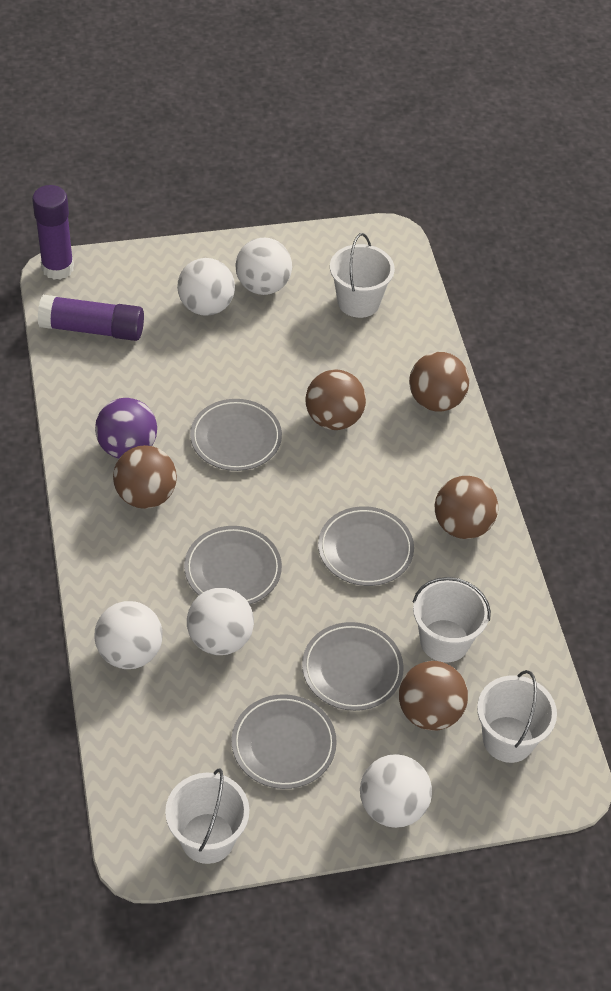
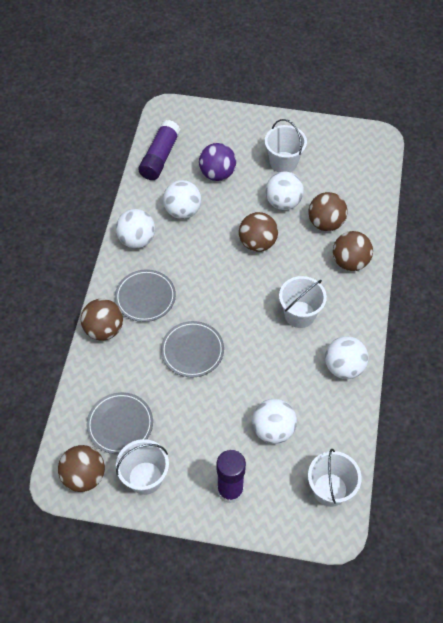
grey plate: 5 -> 3

